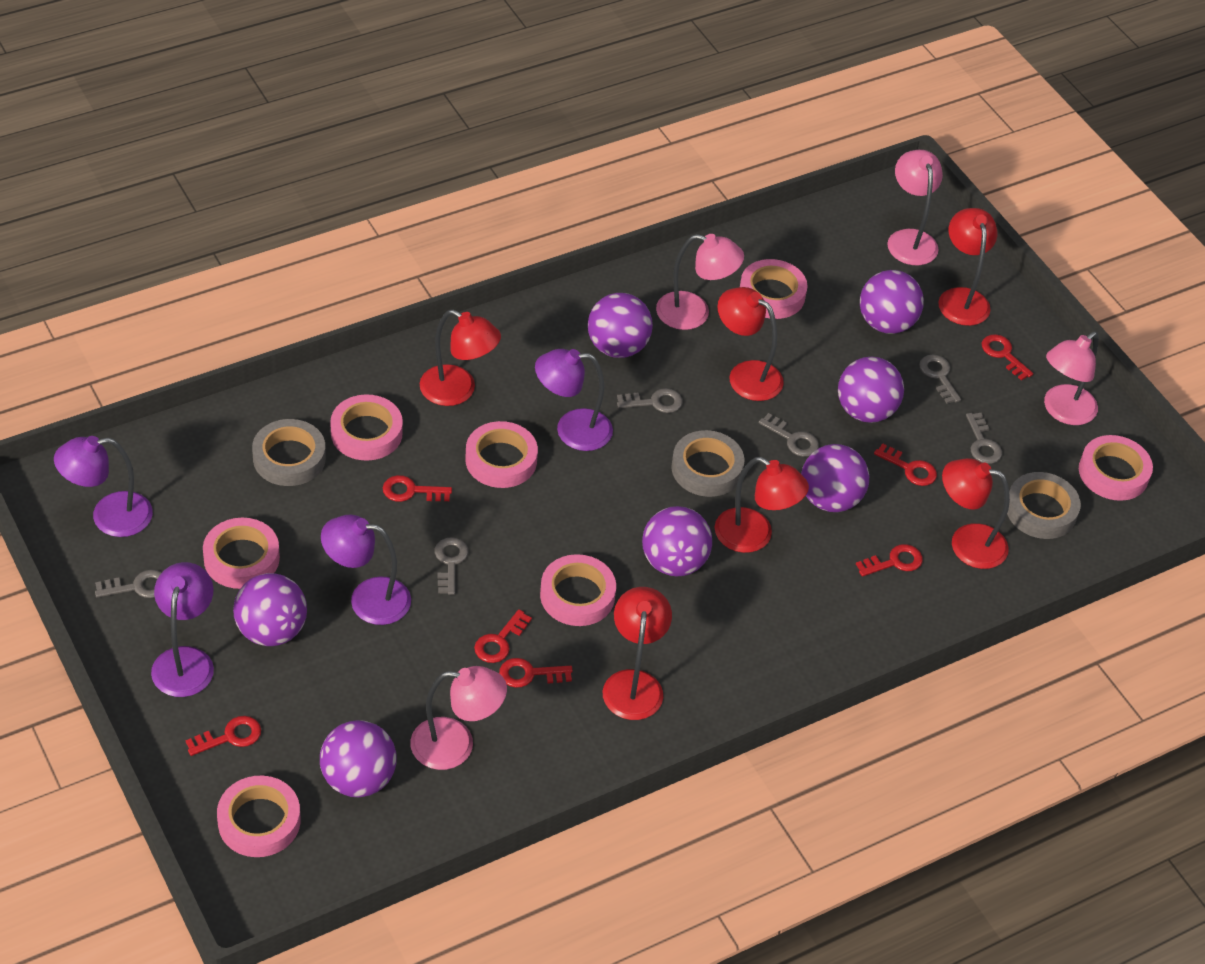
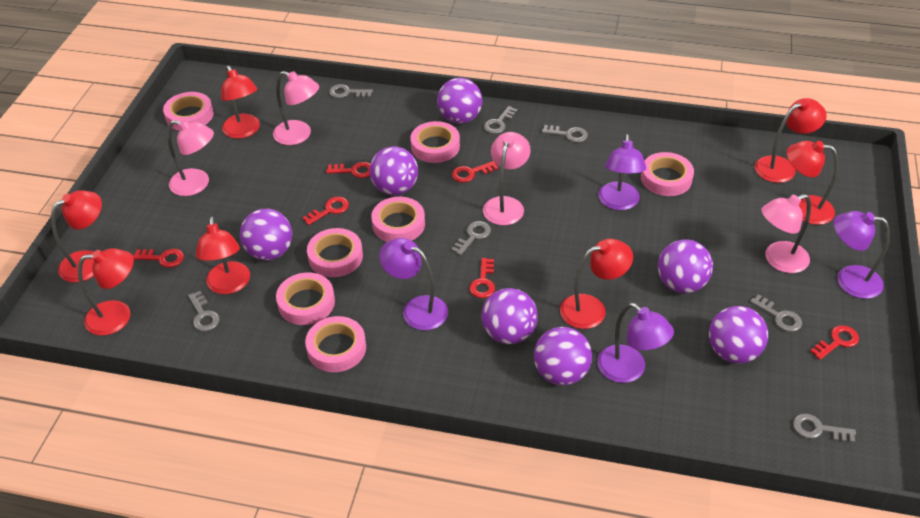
grey key: 6 -> 7
grey tape: 3 -> 0
red key: 7 -> 6
red lamp: 6 -> 7

